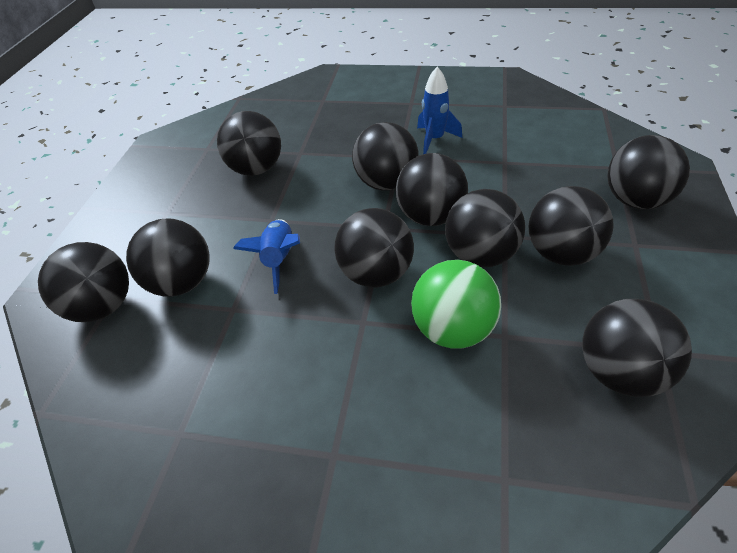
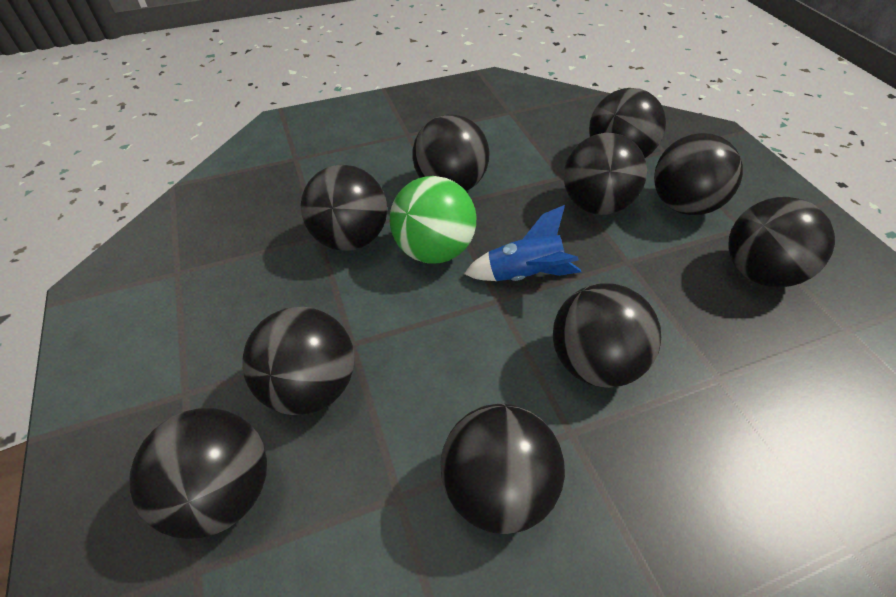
blue rocket: 2 -> 1

